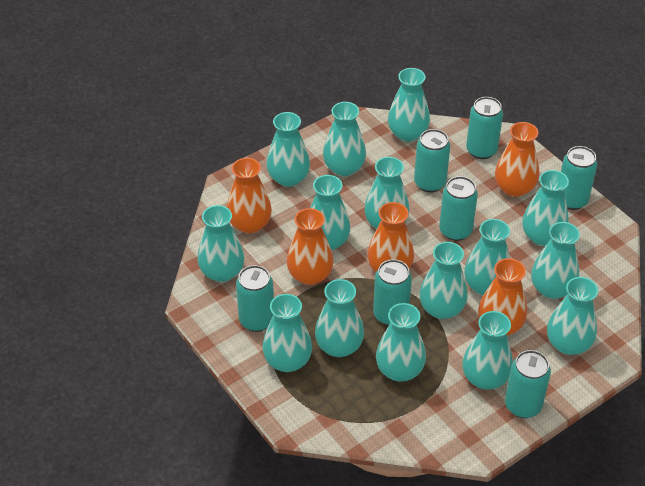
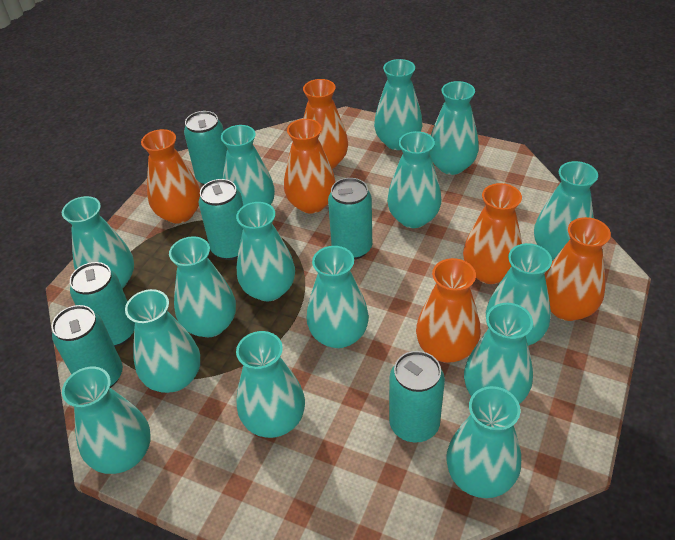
orange vase: 5 -> 6
turquoise can: 7 -> 6

